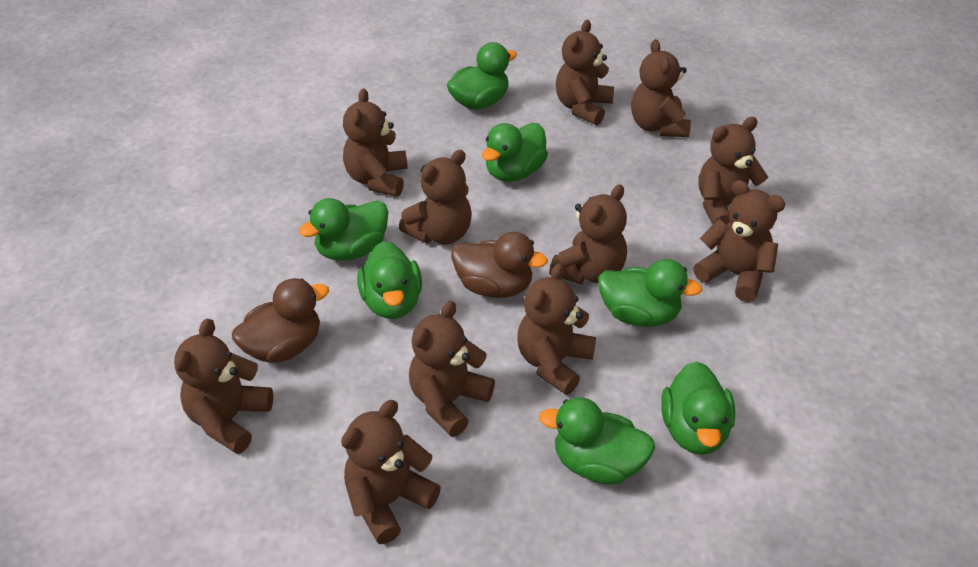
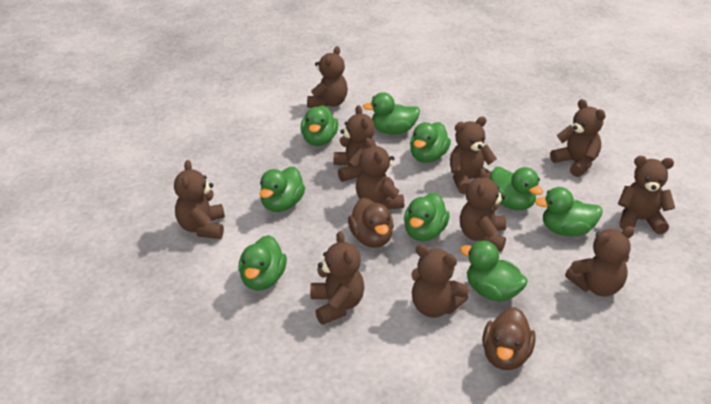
green duck: 7 -> 9

